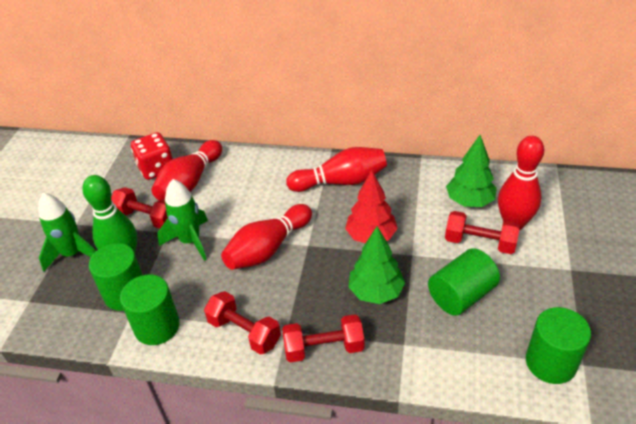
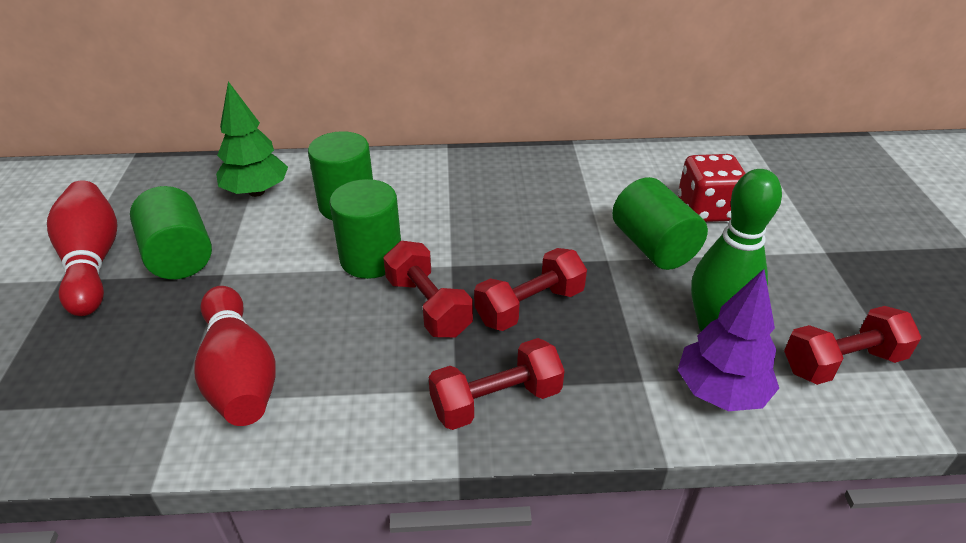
green rocket: 2 -> 0
green tree: 2 -> 1
purple tree: 0 -> 1
red bowling pin: 4 -> 2
red tree: 1 -> 0

